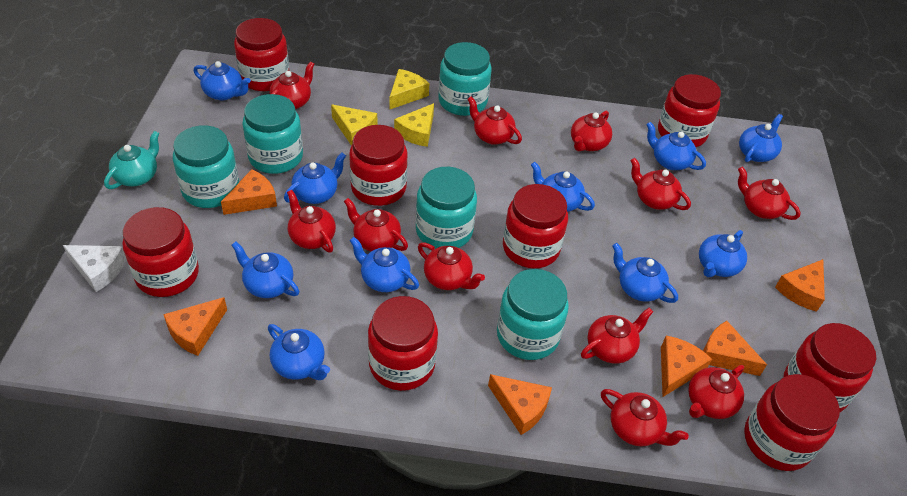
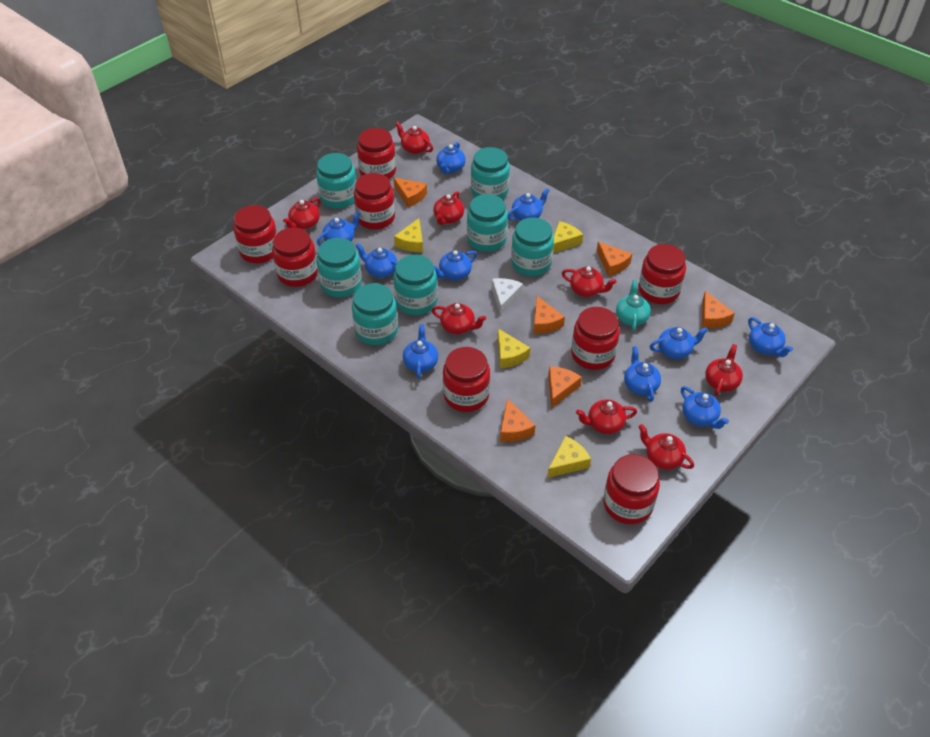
red teapot: 11 -> 8
turquoise jar: 5 -> 7
yellow cheese: 3 -> 4

